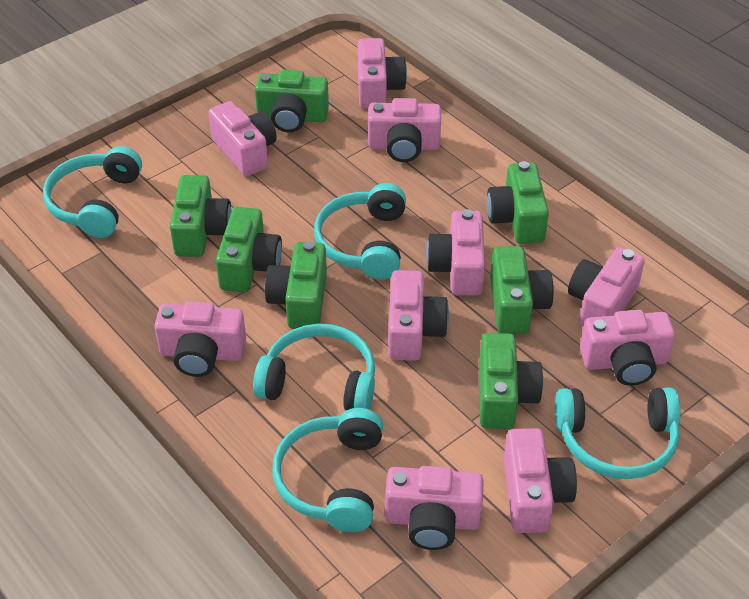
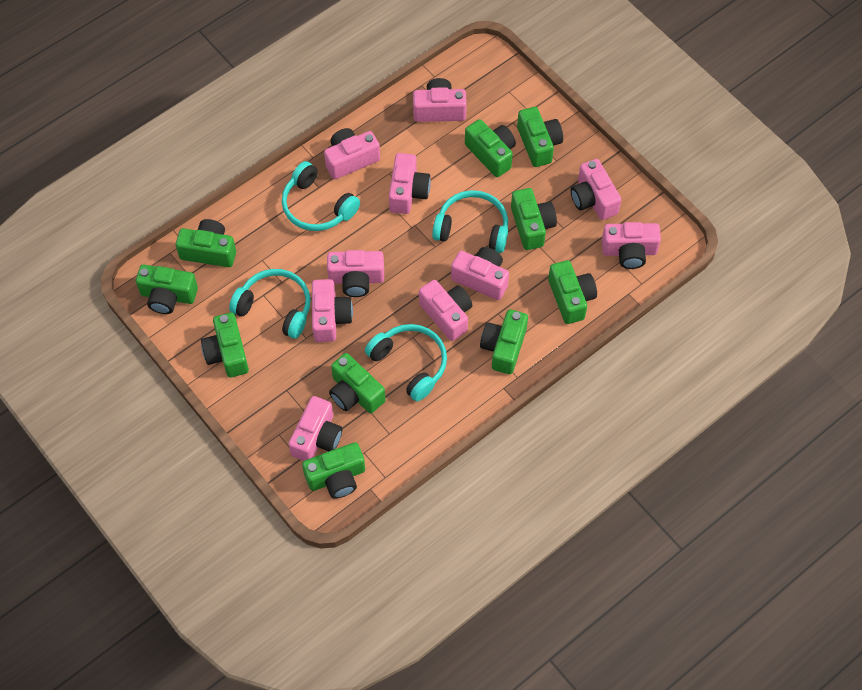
green camera: 7 -> 10
turquoise headphones: 5 -> 4

